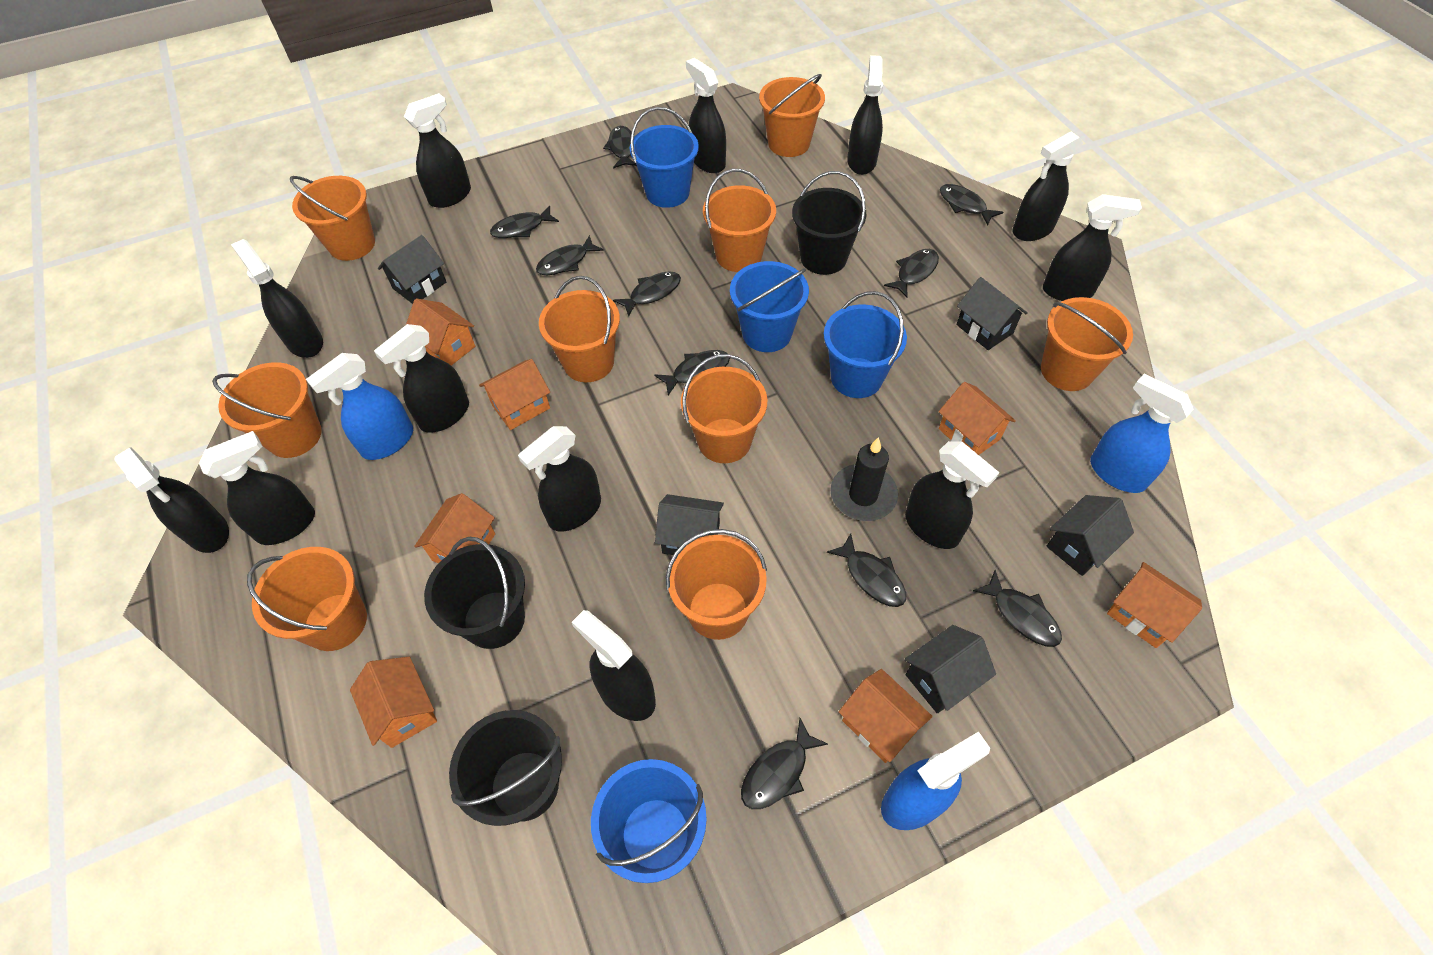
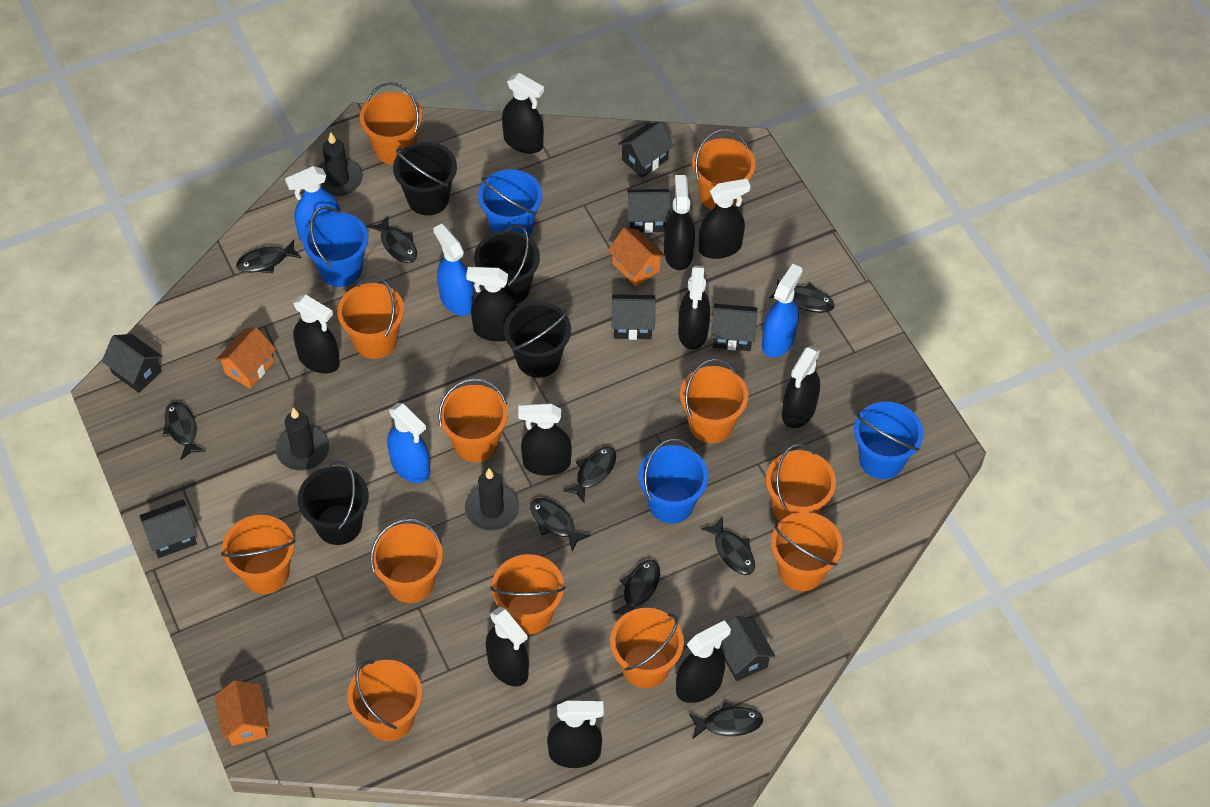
black bucket: 3 -> 4
black candle: 1 -> 3
black fish: 10 -> 9
black house: 5 -> 7
black spray bottle: 12 -> 11
blue spray bottle: 3 -> 4
orange bucket: 9 -> 12
orange house: 7 -> 3

